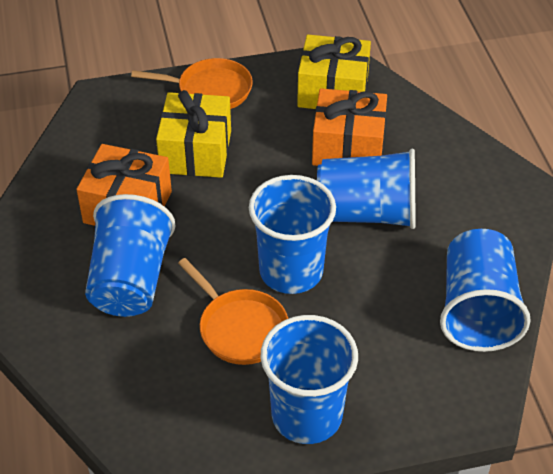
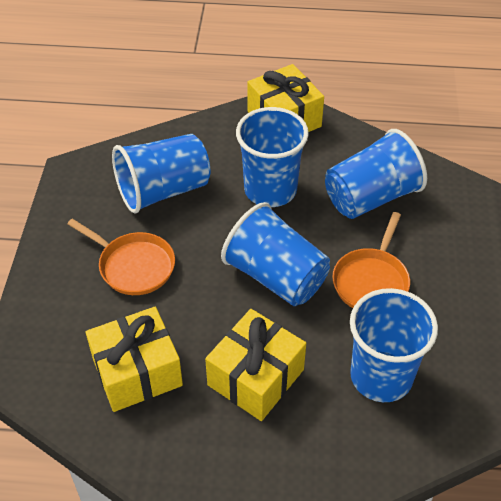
orange gift: 2 -> 0
yellow gift: 2 -> 3

